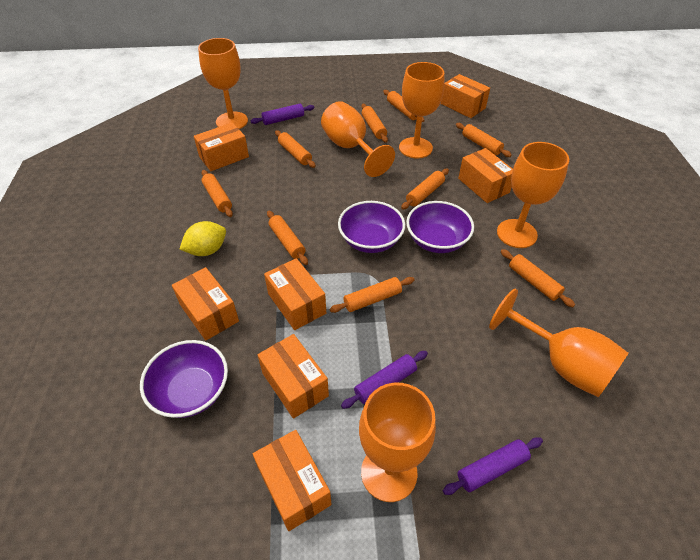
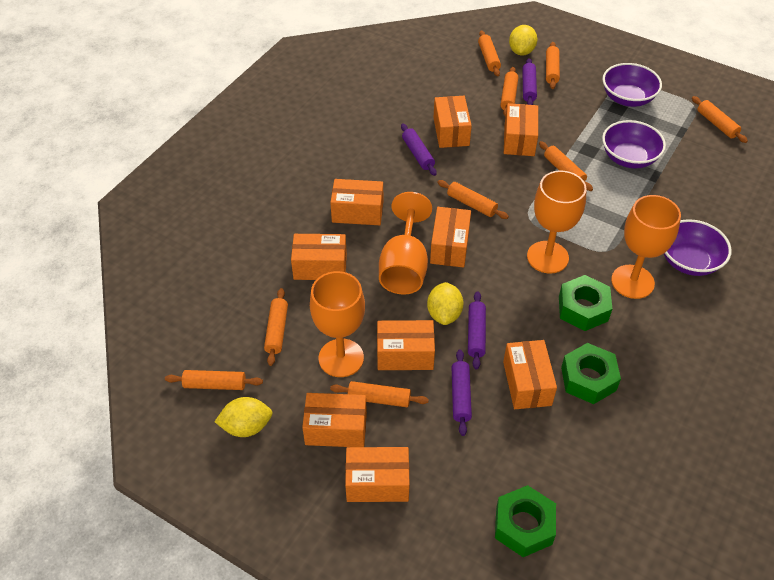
green nut: 0 -> 3
orange box: 7 -> 9
orange goblet: 6 -> 4
purple rolling pin: 3 -> 4
yellow lemon: 1 -> 3

